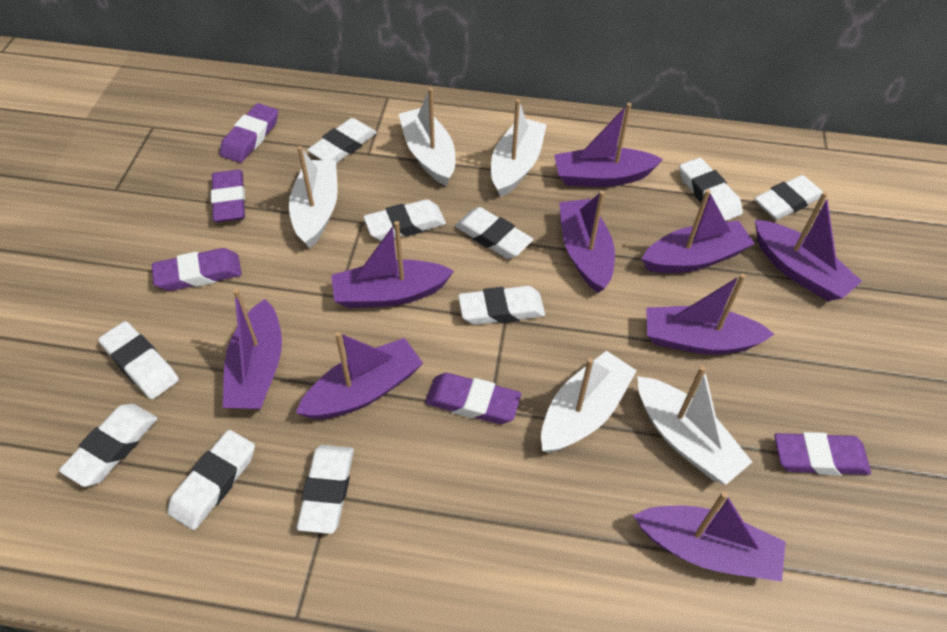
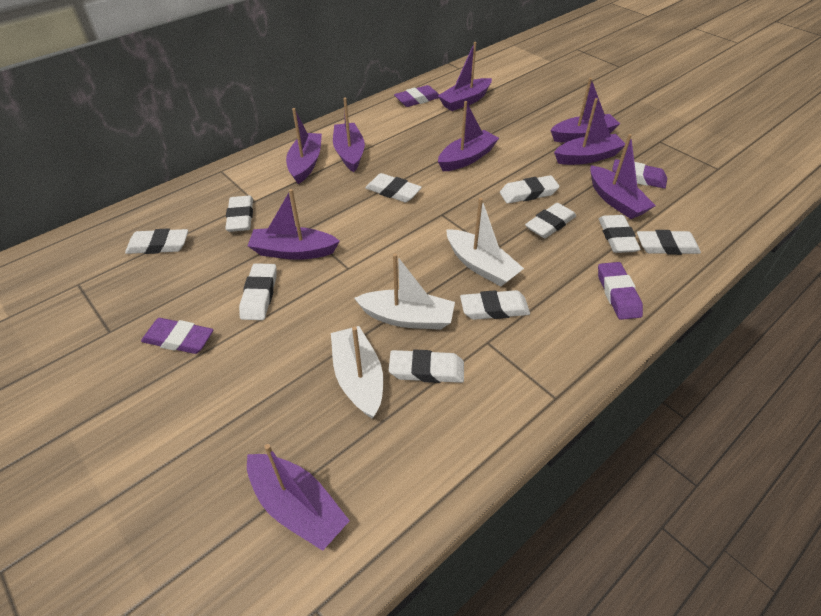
purple eraser: 5 -> 4
white boat: 5 -> 3

